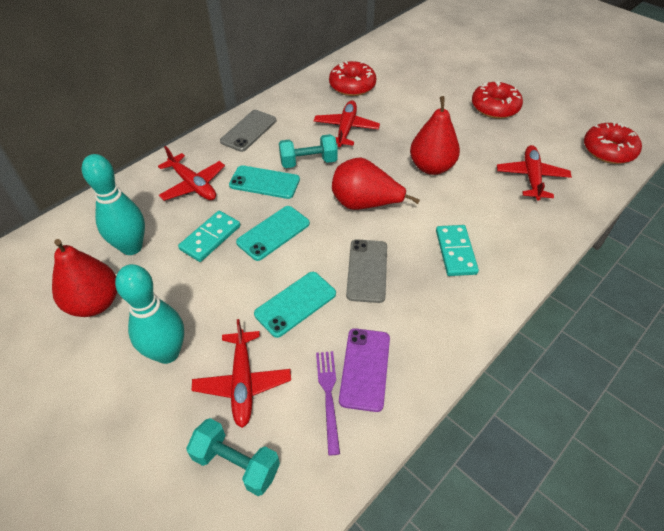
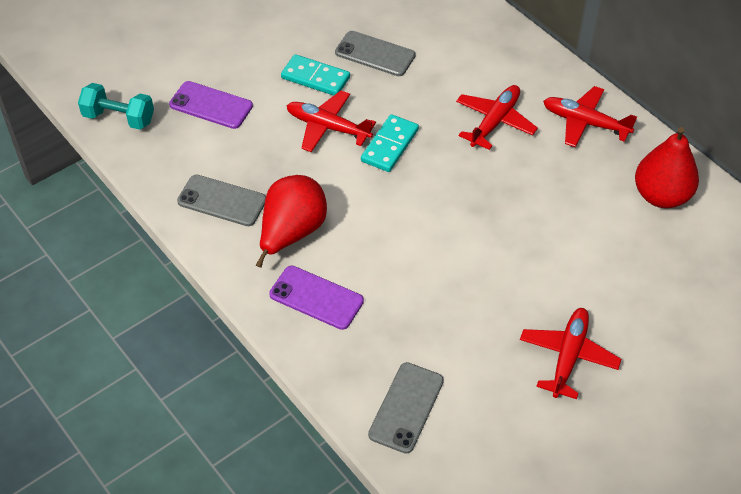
grey phone: 2 -> 3
purple fork: 1 -> 0
purple phone: 1 -> 2
red donut: 3 -> 0
red pear: 3 -> 2
turquoise bowling pin: 2 -> 0
turquoise dumbbell: 2 -> 1
turquoise phone: 3 -> 0

